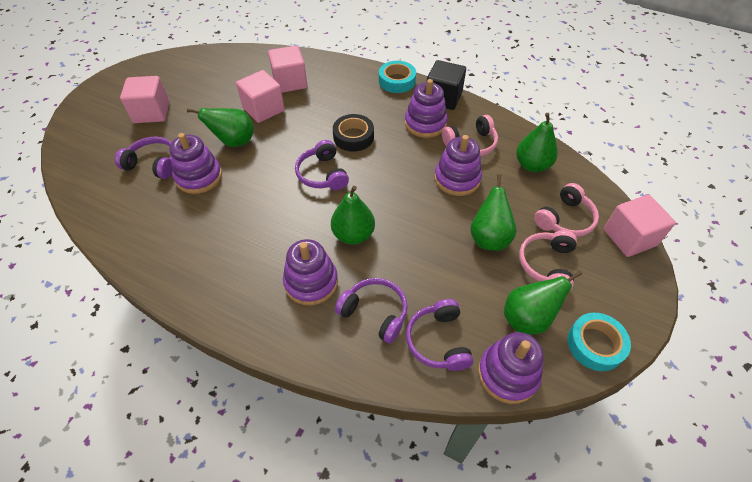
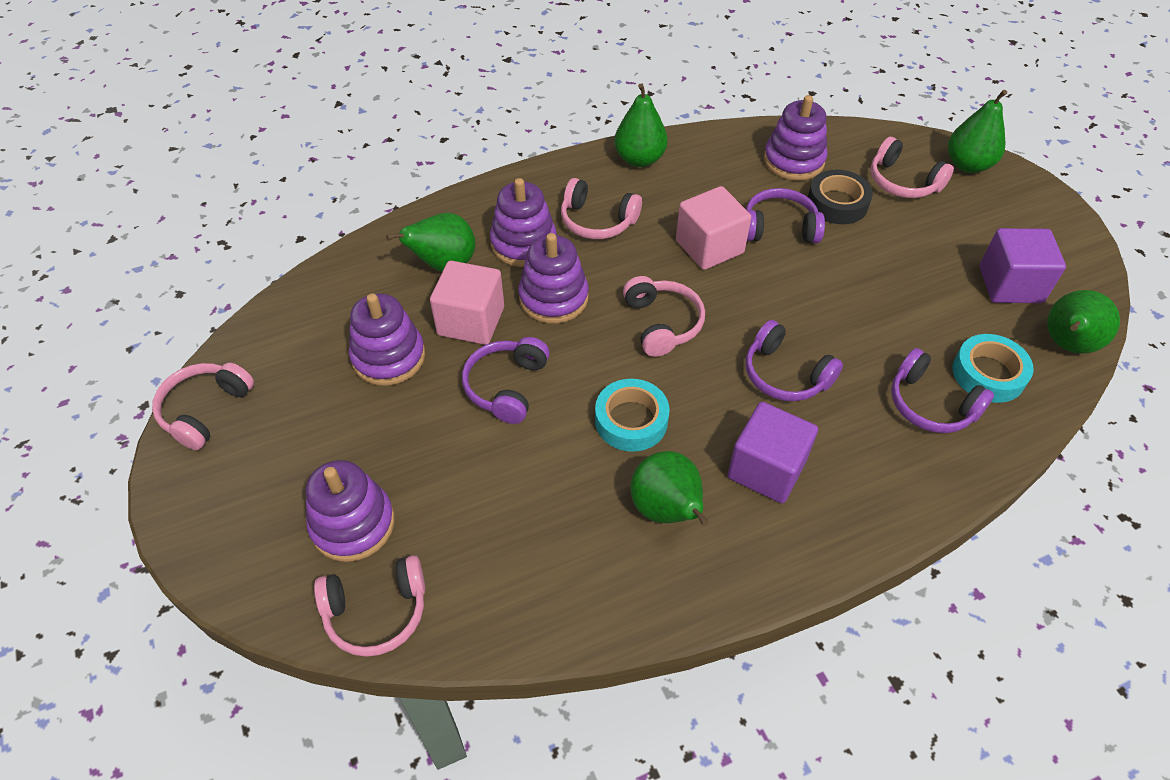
black cube: 1 -> 0
pink cube: 4 -> 2
pink headphones: 3 -> 5
purple cube: 0 -> 2

